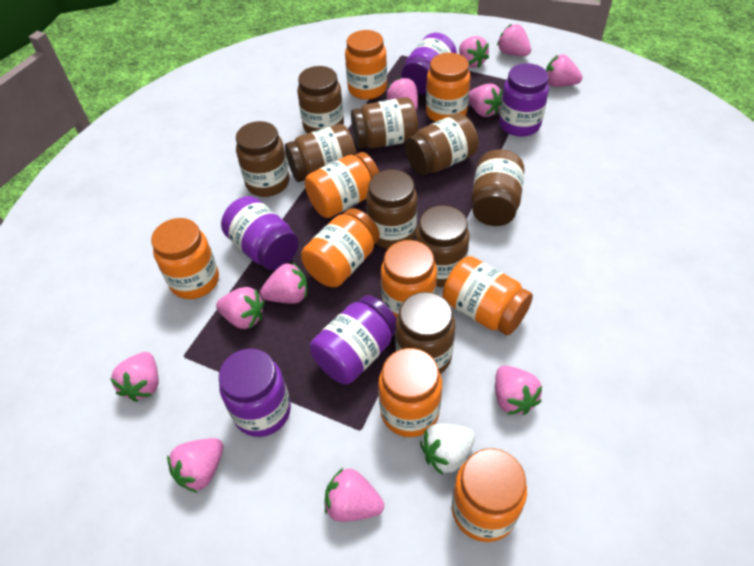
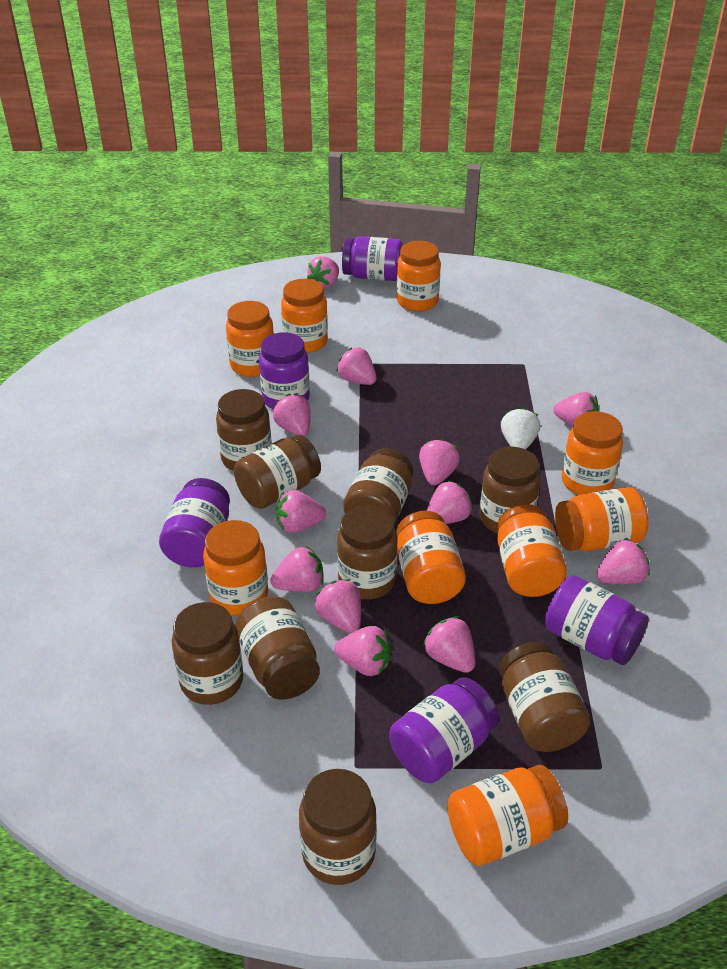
pink strawberry: 11 -> 12

